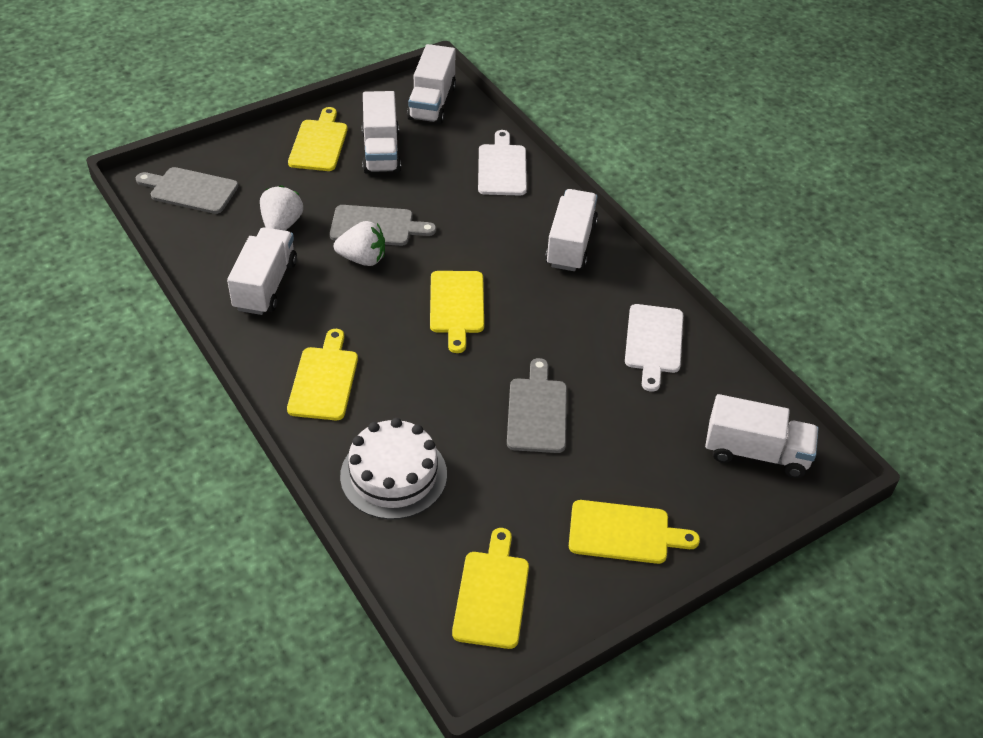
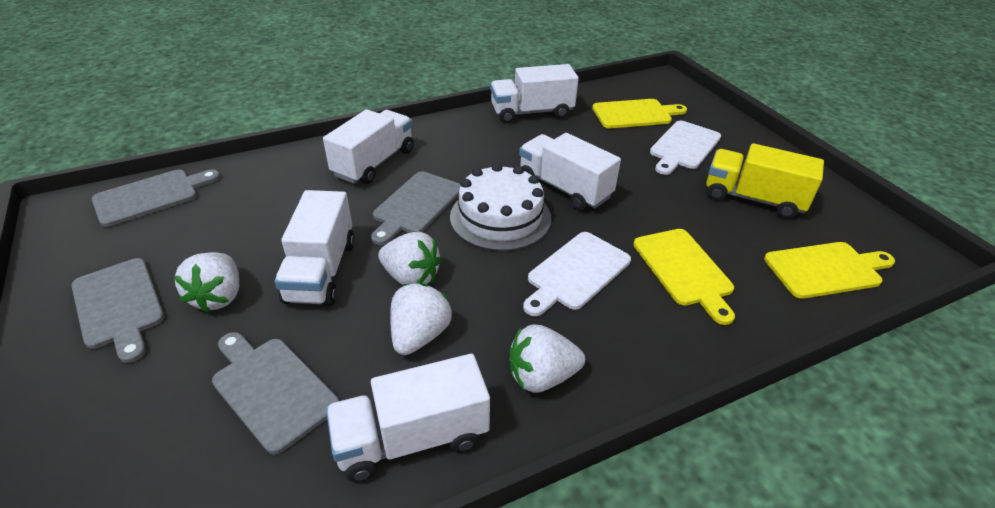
grey cutting board: 3 -> 4
white strawberry: 2 -> 4
yellow cutting board: 5 -> 3
yellow truck: 0 -> 1

